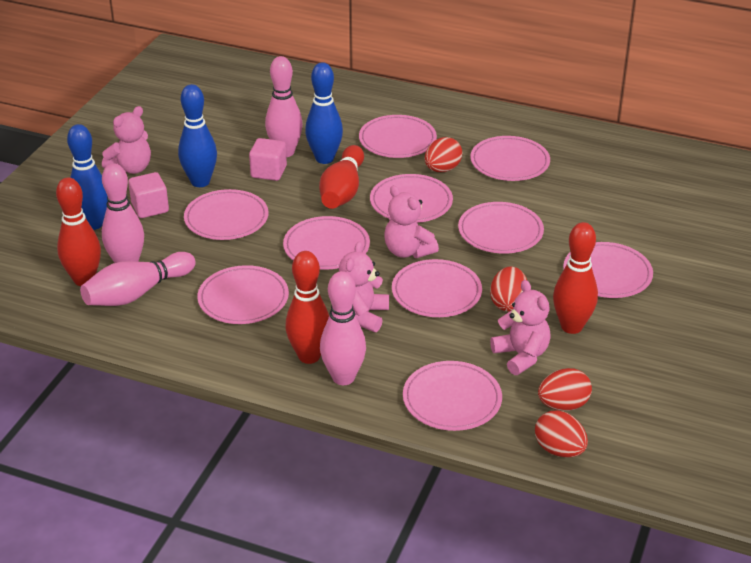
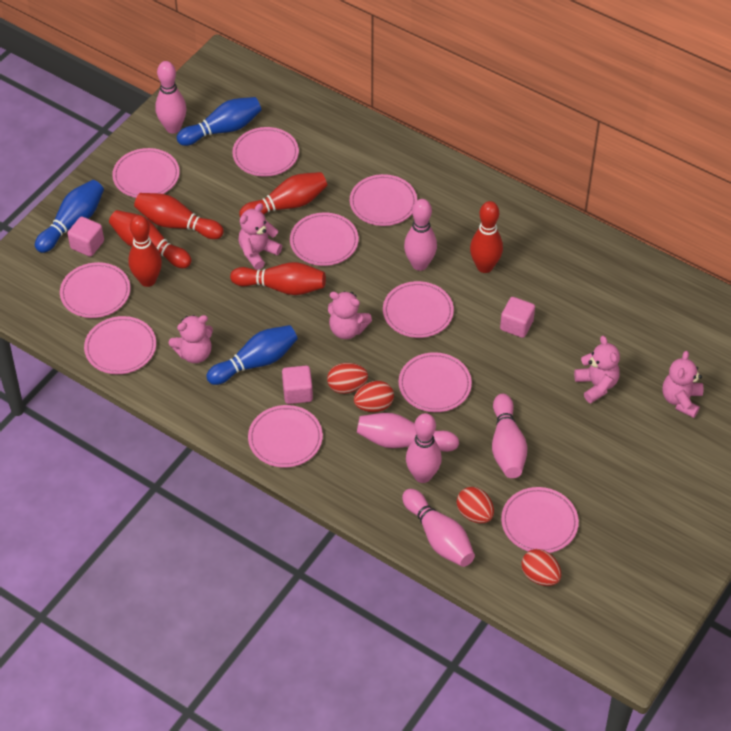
pink bowling pin: 4 -> 6
pink cube: 2 -> 3
pink teddy bear: 4 -> 5
red bowling pin: 4 -> 6

